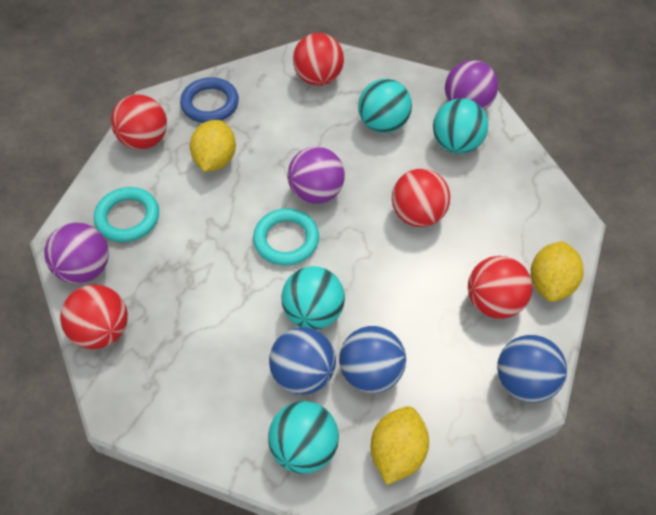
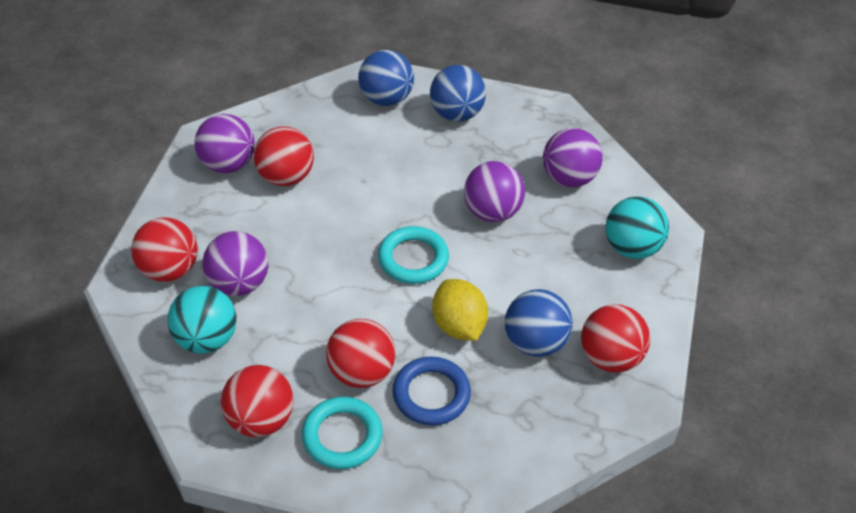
purple ball: 3 -> 4
turquoise ball: 4 -> 2
yellow lemon: 3 -> 1

